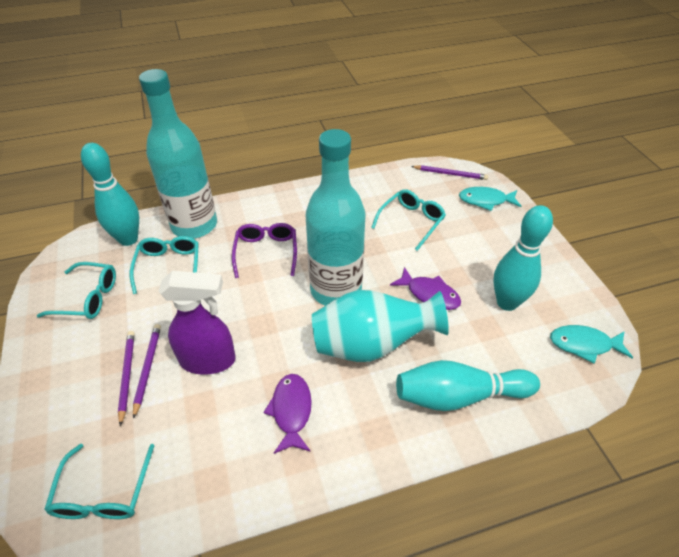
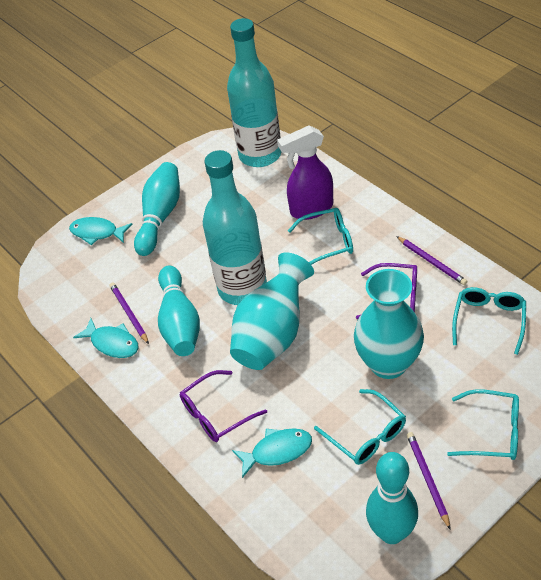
purple fish: 2 -> 0
purple glasses: 1 -> 2
turquoise fish: 2 -> 3
turquoise vase: 1 -> 2

